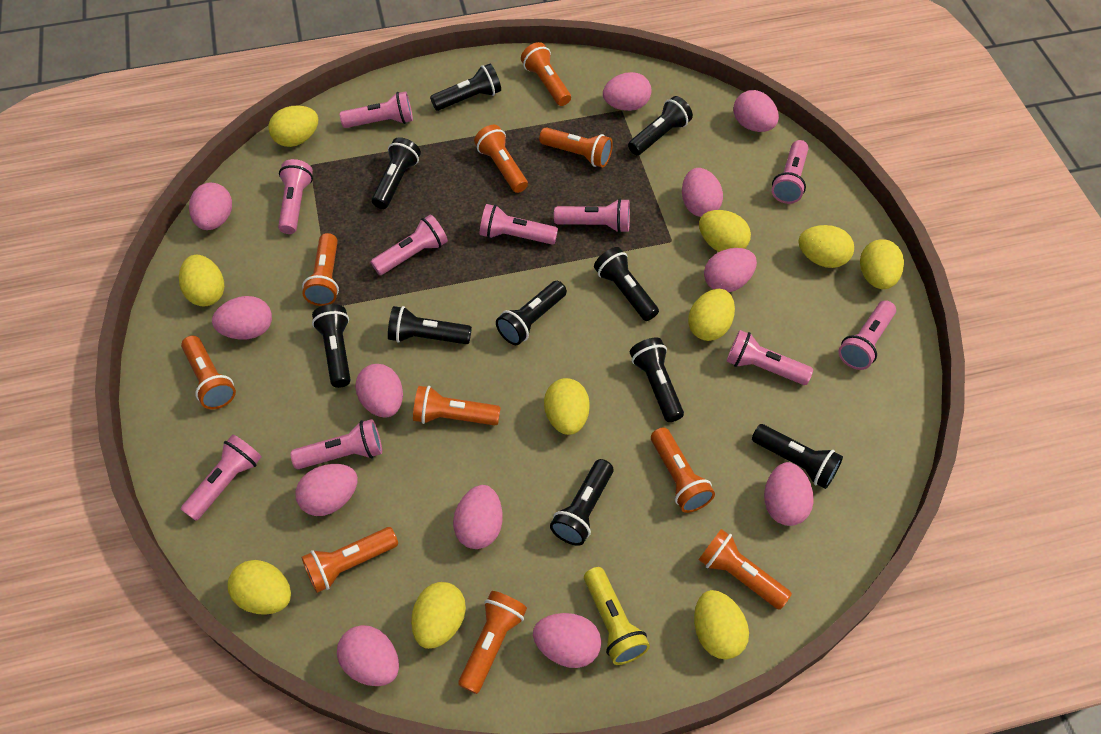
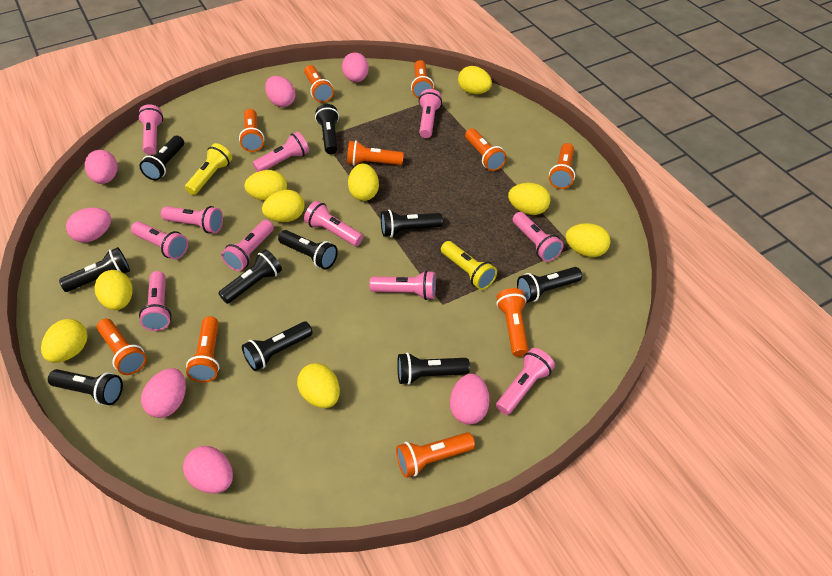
pink egg: 12 -> 7
pink flashlight: 10 -> 11
yellow egg: 10 -> 9
yellow flashlight: 1 -> 2

